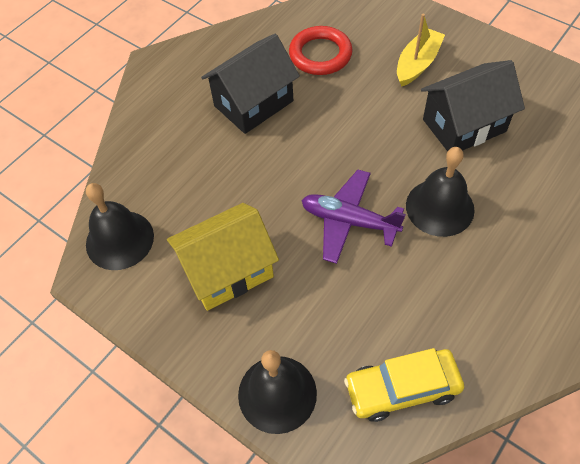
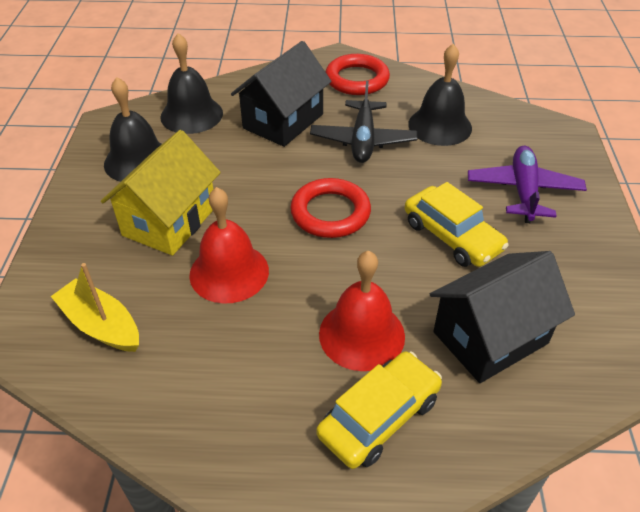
black plane: 0 -> 1
red bell: 0 -> 2
red ring: 1 -> 2
yellow car: 1 -> 2

